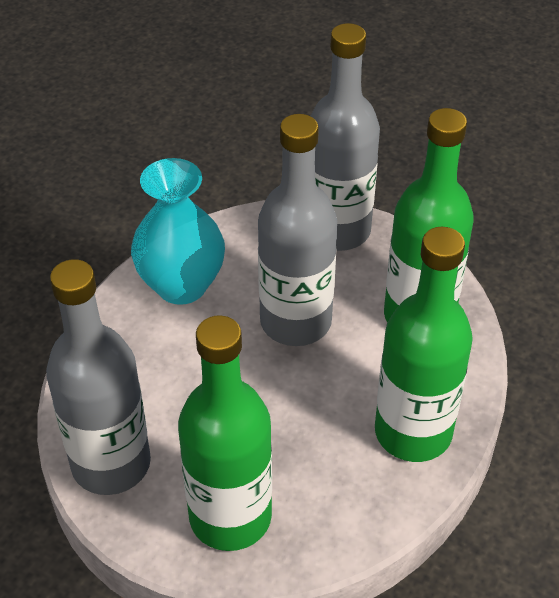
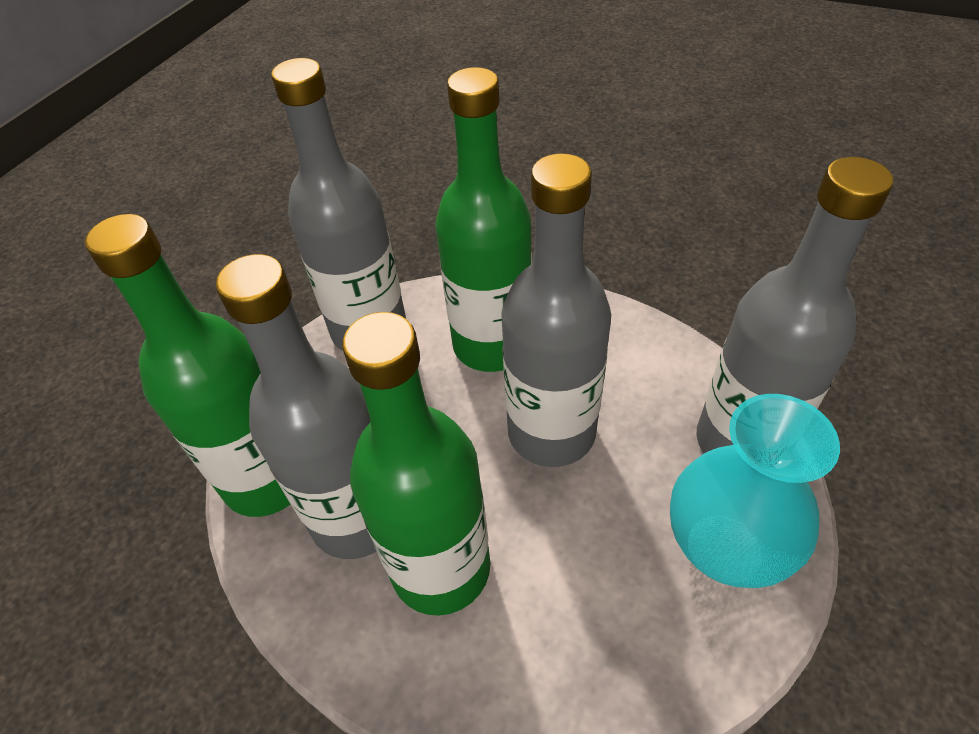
grey bottle: 3 -> 4

